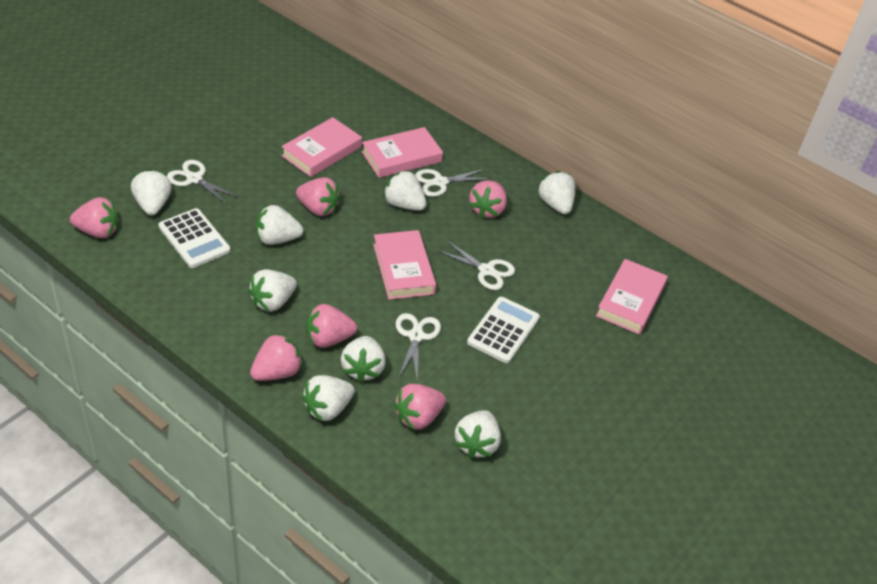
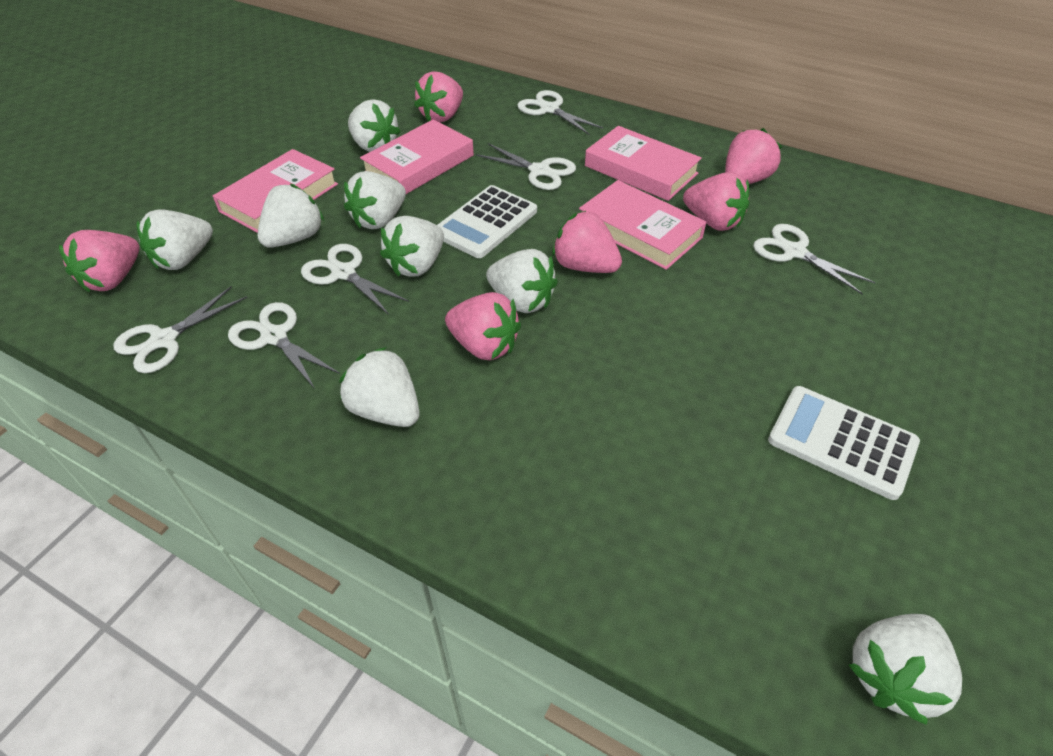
white scissors: 4 -> 6

